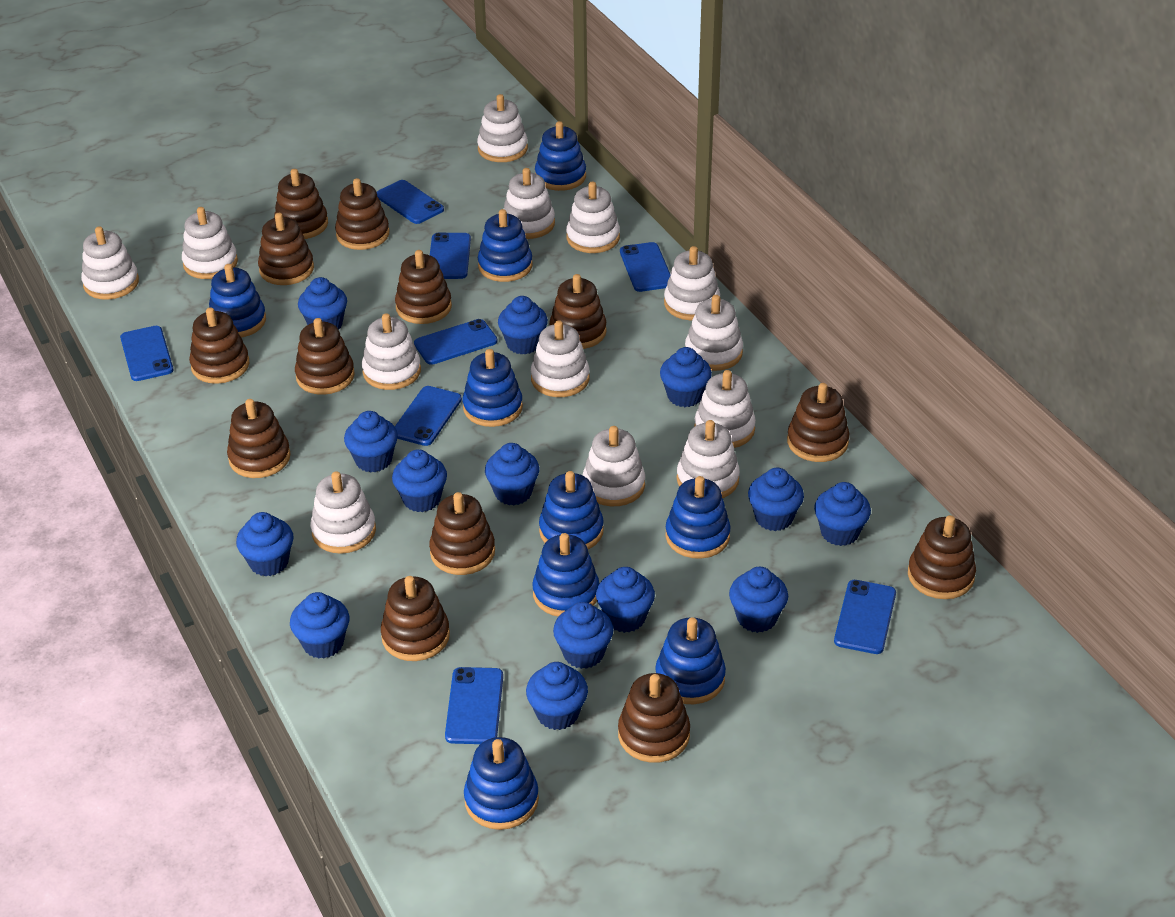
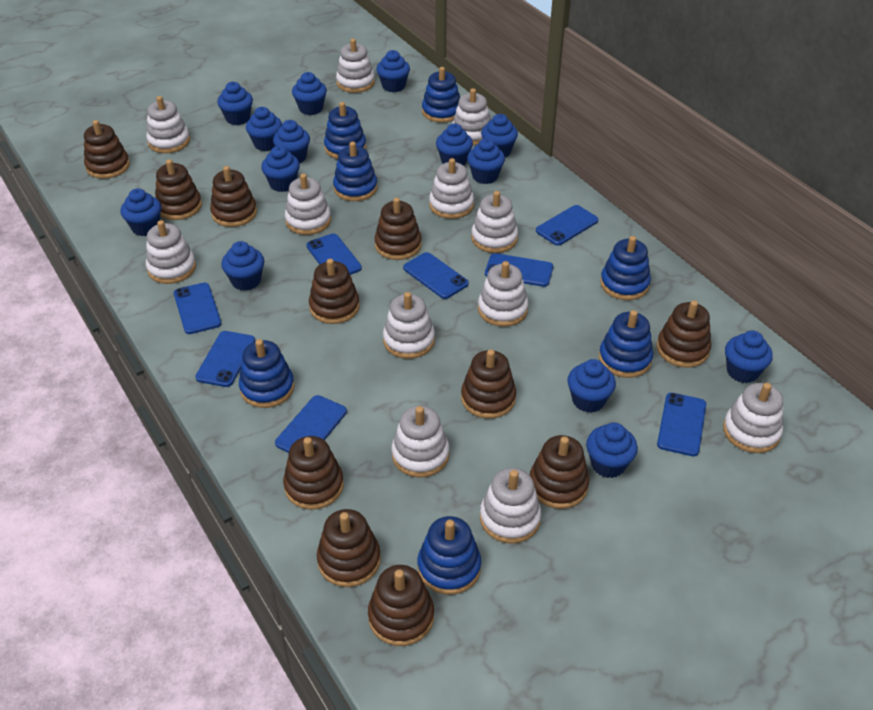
blue stacking toy: 9 -> 7
brown stacking toy: 13 -> 11
white stacking toy: 13 -> 12

